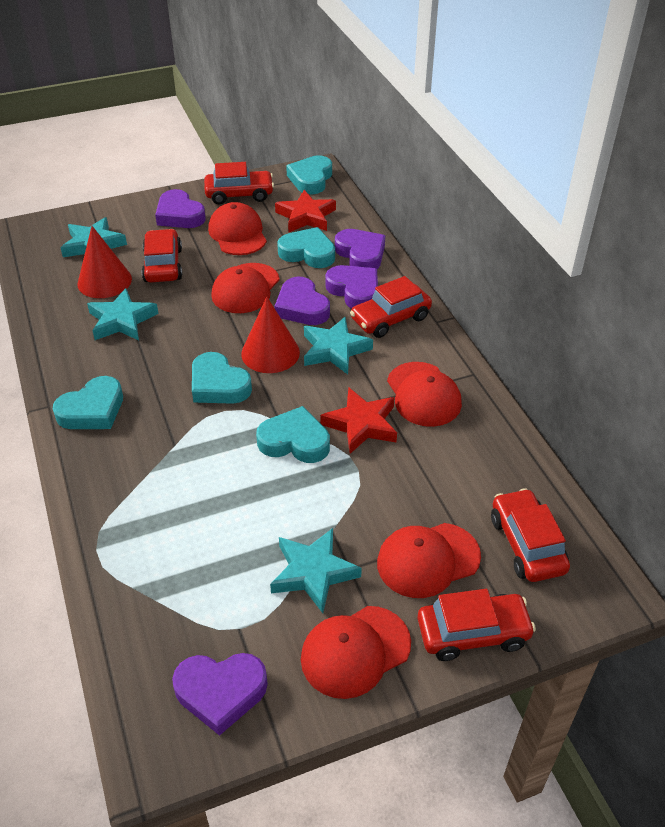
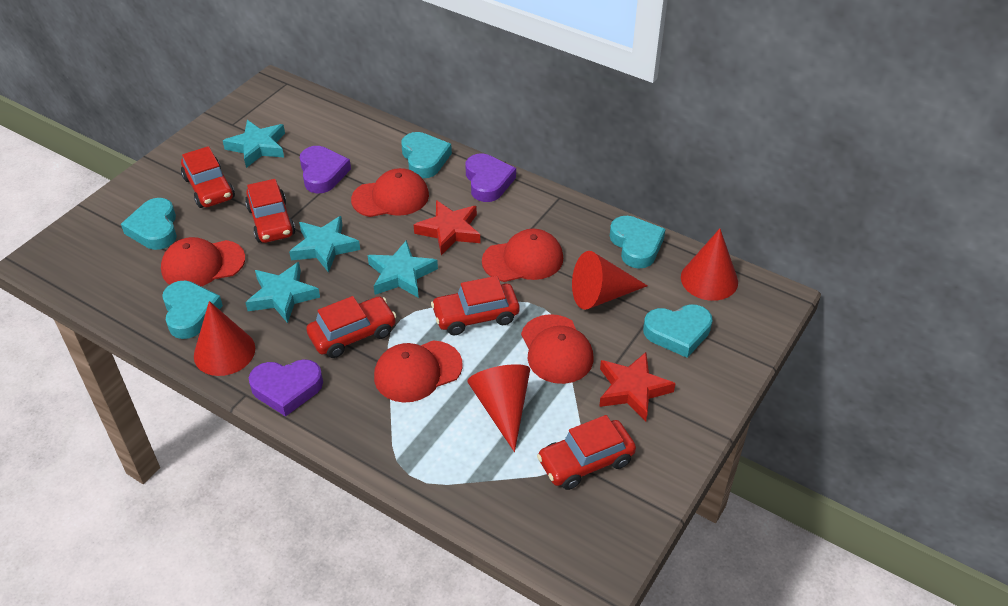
purple heart: 5 -> 3
red cone: 2 -> 4

